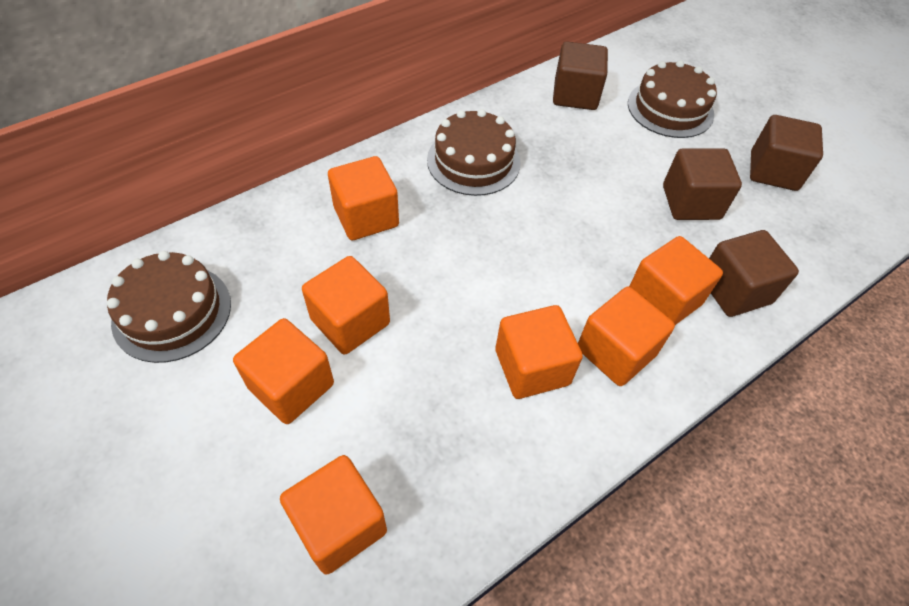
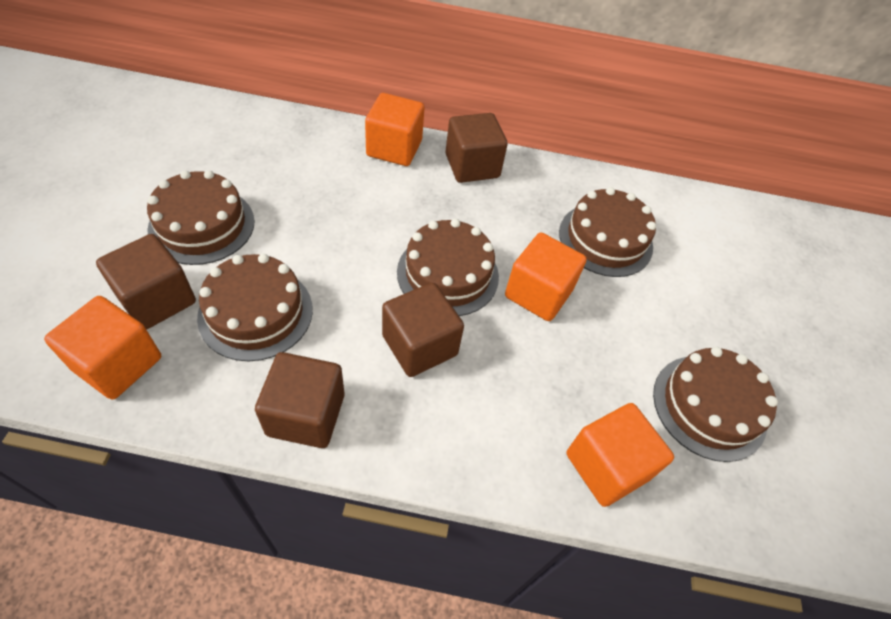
brown cake: 3 -> 5
orange cube: 7 -> 4

